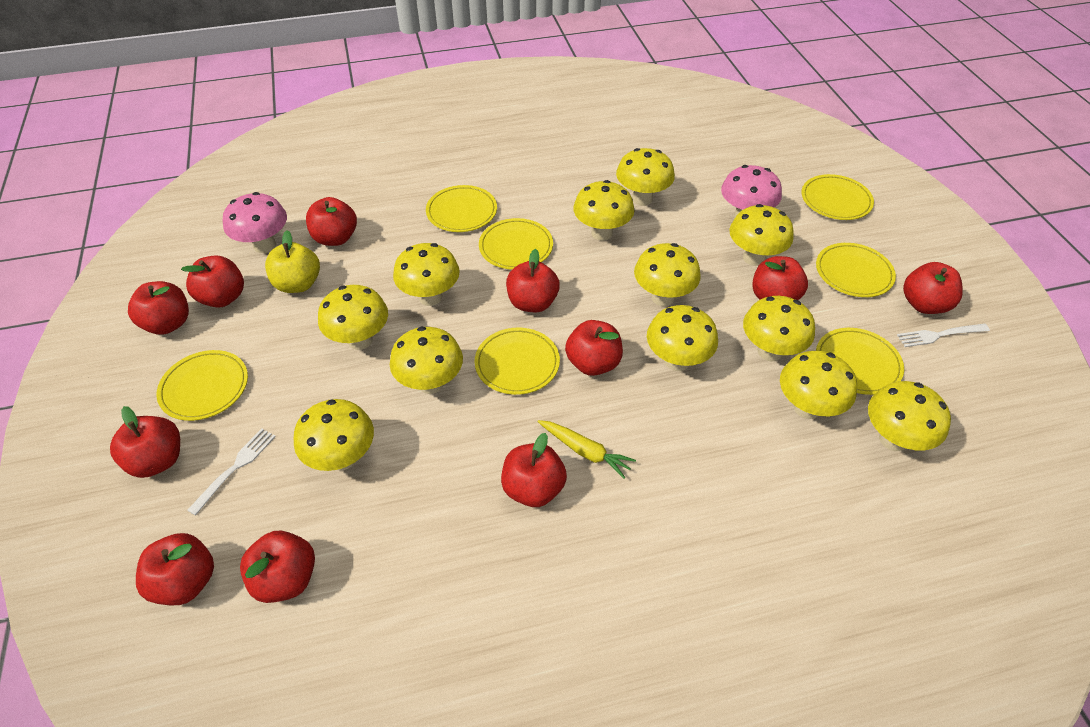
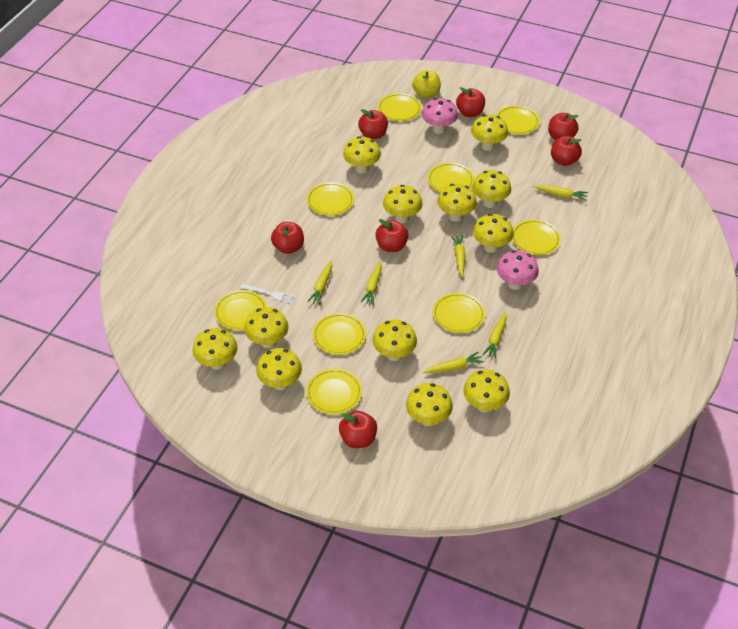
red apple: 11 -> 7
white fork: 2 -> 1
yellow carrot: 1 -> 6
yellow plate: 7 -> 9

